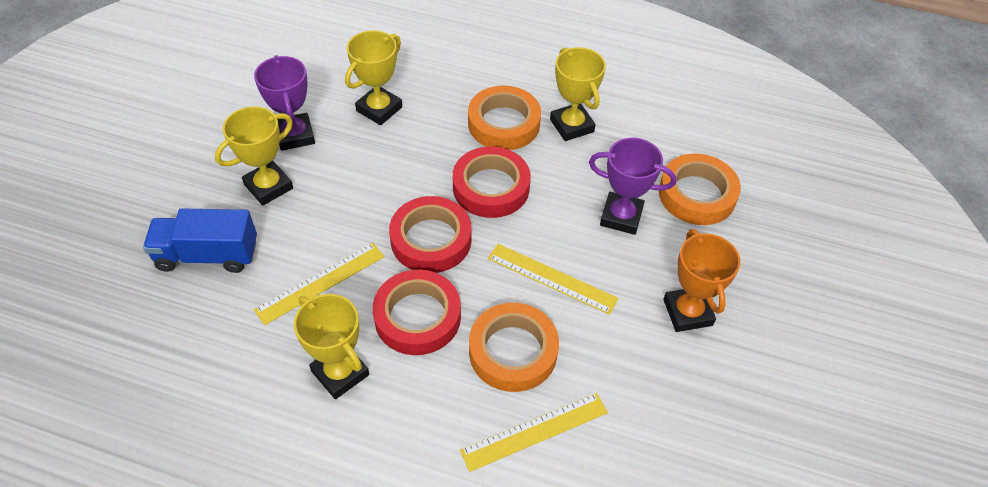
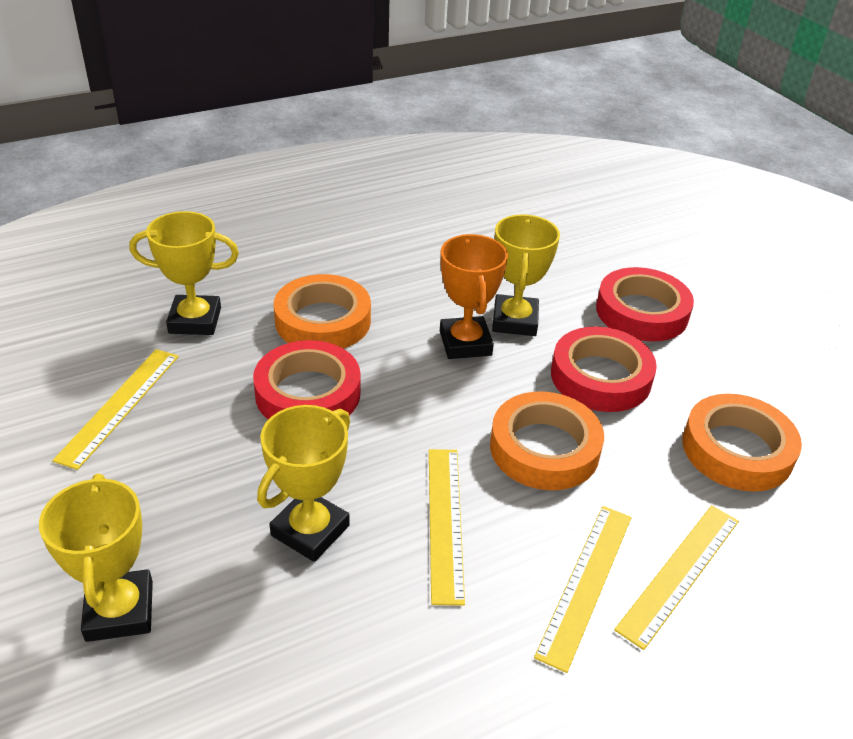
blue truck: 1 -> 0
purple trophy: 2 -> 0
yellow ruler: 3 -> 4

